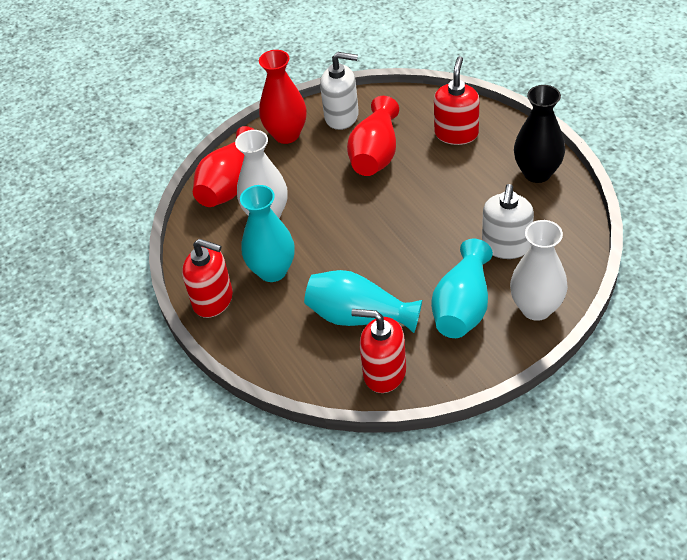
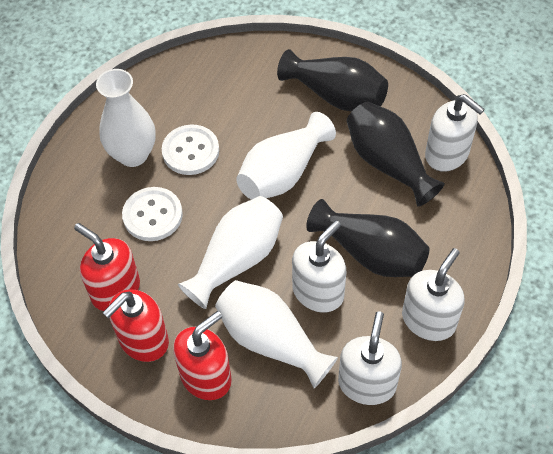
black vase: 1 -> 3
red vase: 3 -> 0
turquoise vase: 3 -> 0
white button: 0 -> 2
white soap dispenser: 2 -> 4
white vase: 2 -> 4

